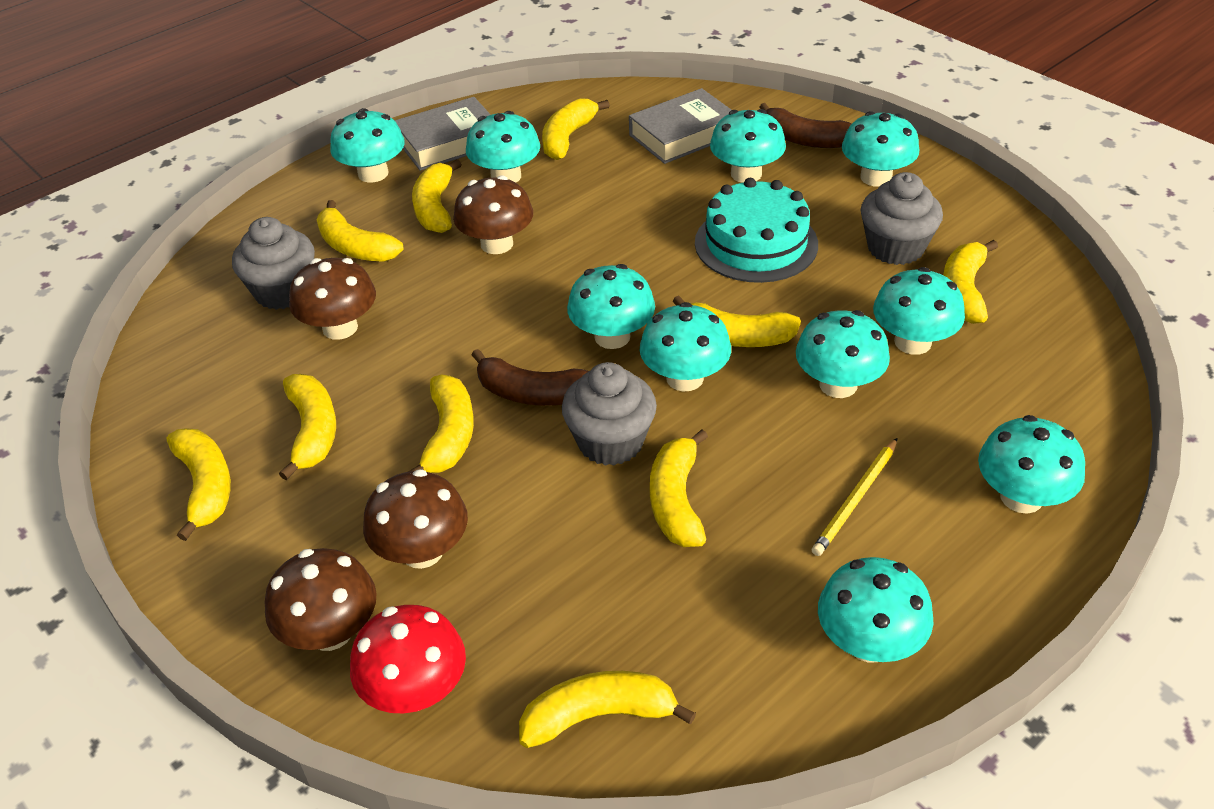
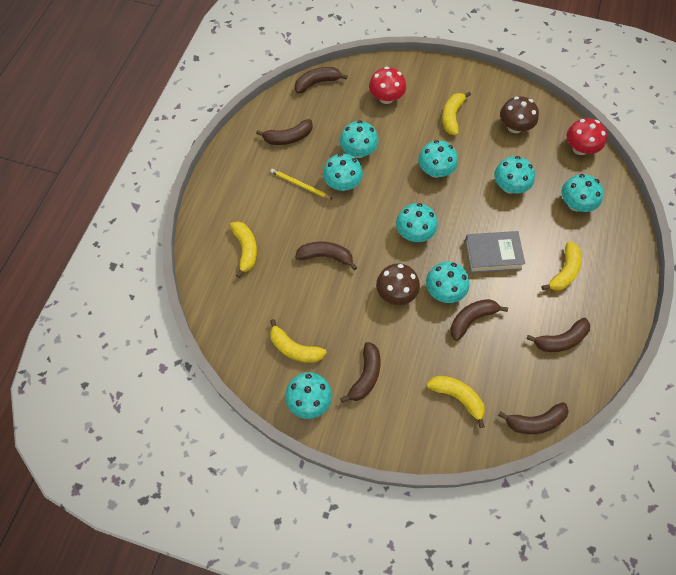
brown banana: 2 -> 7
brown mushroom: 4 -> 2
grey book: 2 -> 1
grey cupcake: 3 -> 0
red mushroom: 1 -> 2
turquoise cake: 1 -> 0
turquoise mushroom: 10 -> 8
yellow banana: 10 -> 5

